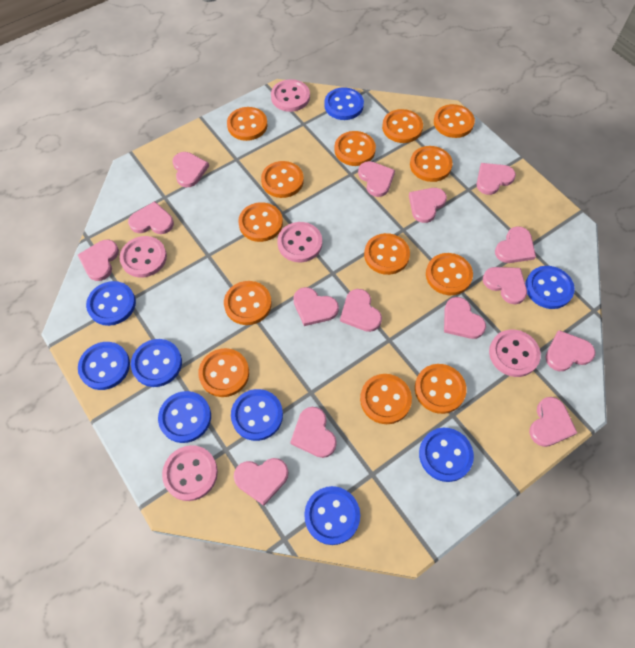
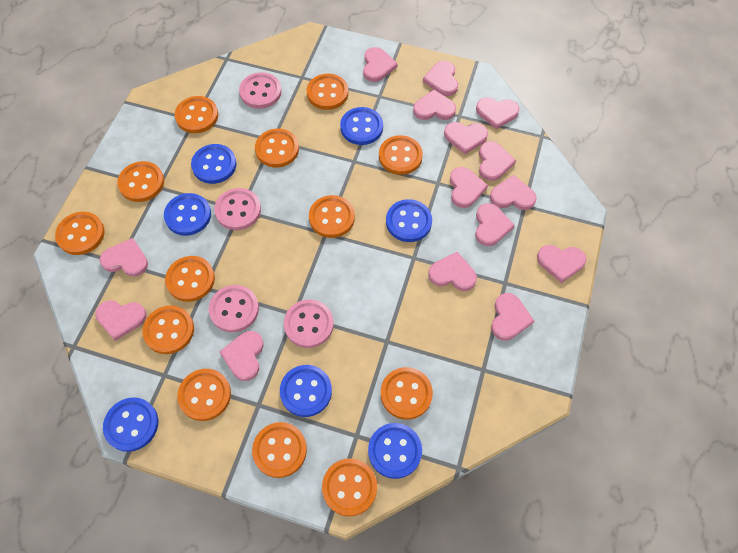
blue button: 9 -> 7
pink button: 5 -> 4

